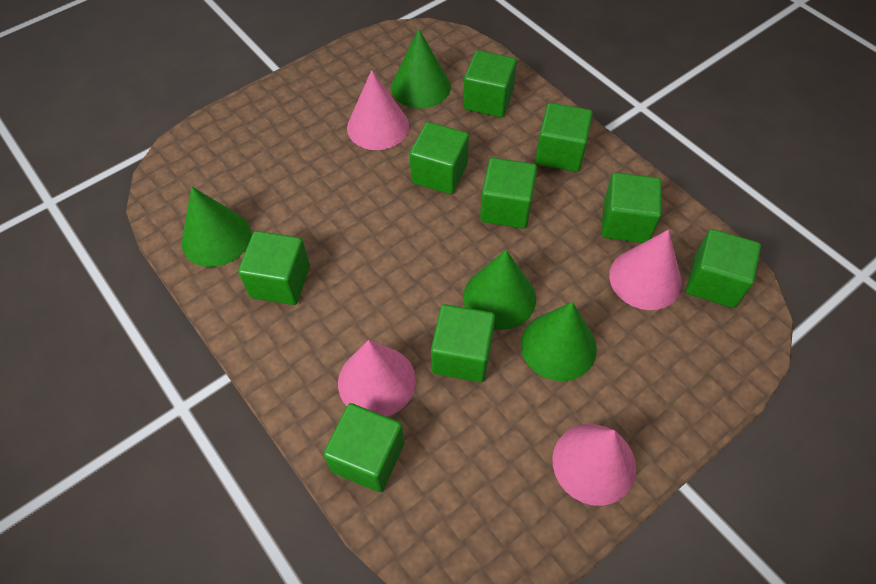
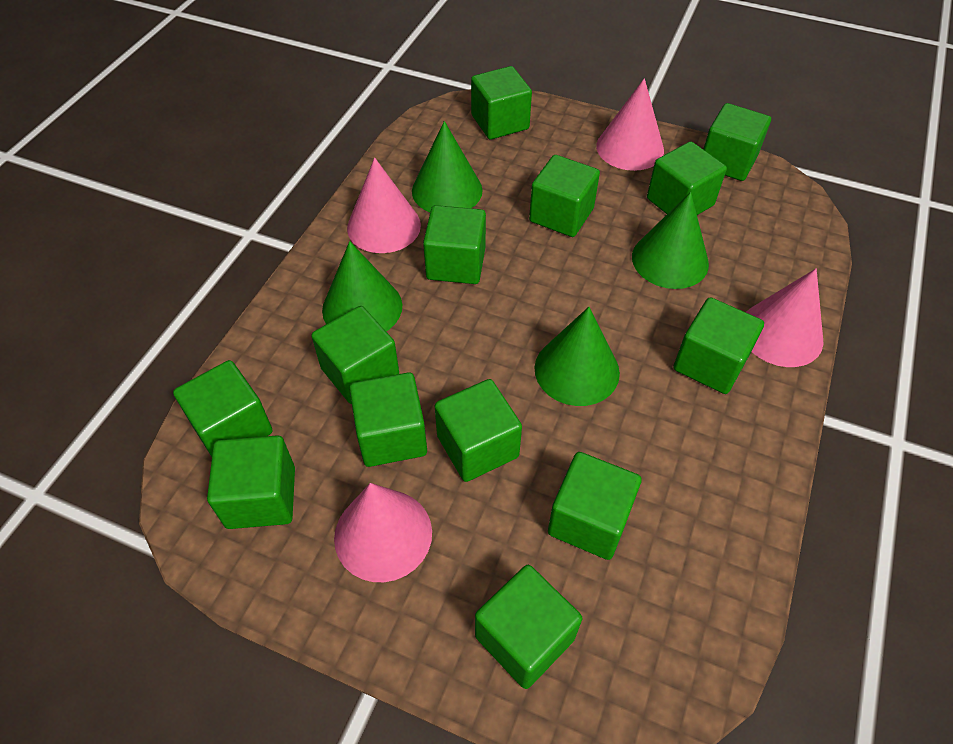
green cube: 9 -> 13

